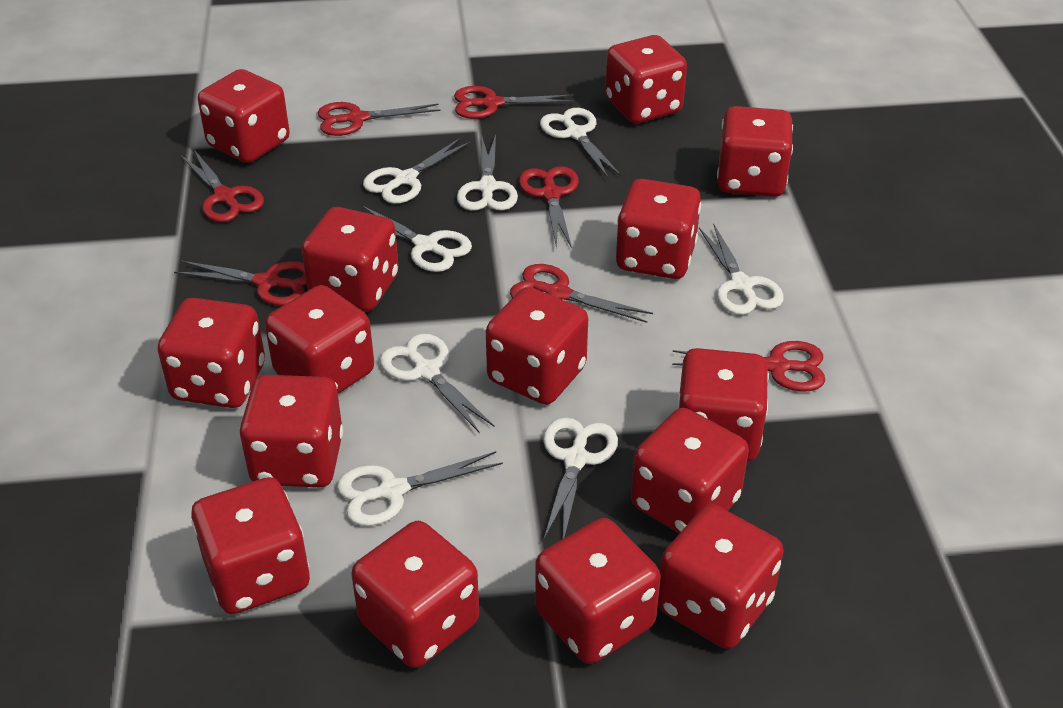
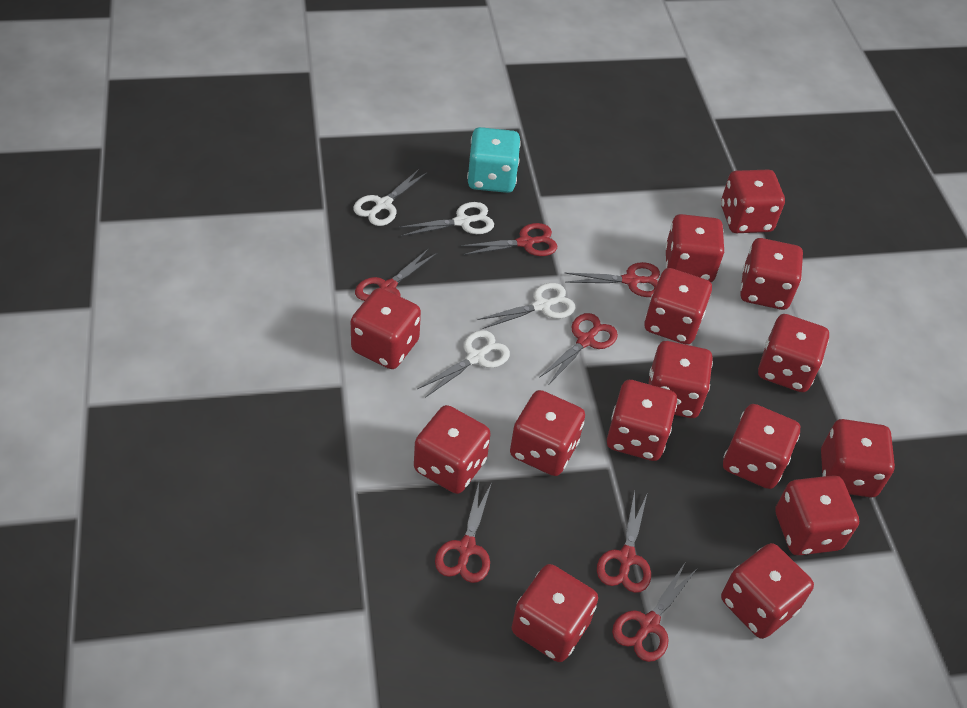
turquoise dice: 0 -> 1
white scissors: 8 -> 4

